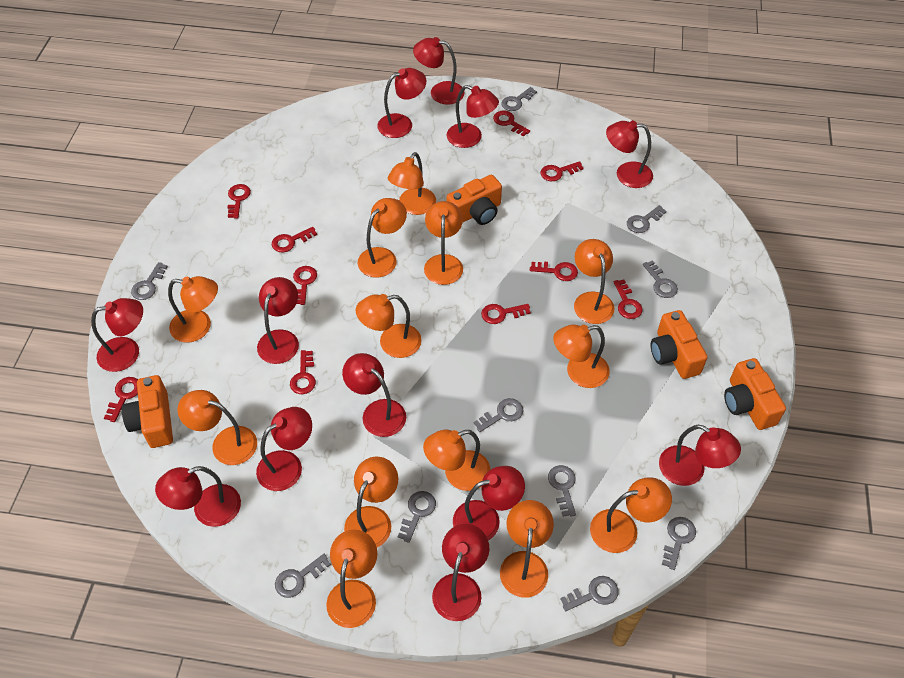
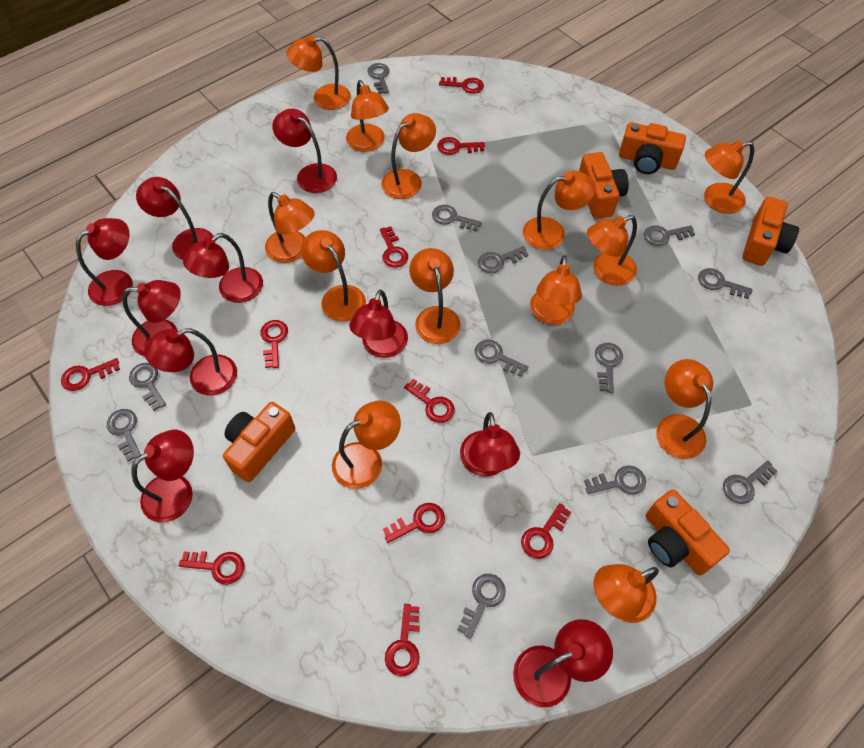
grey key: 10 -> 12
orange camera: 4 -> 5
red lamp: 12 -> 10

